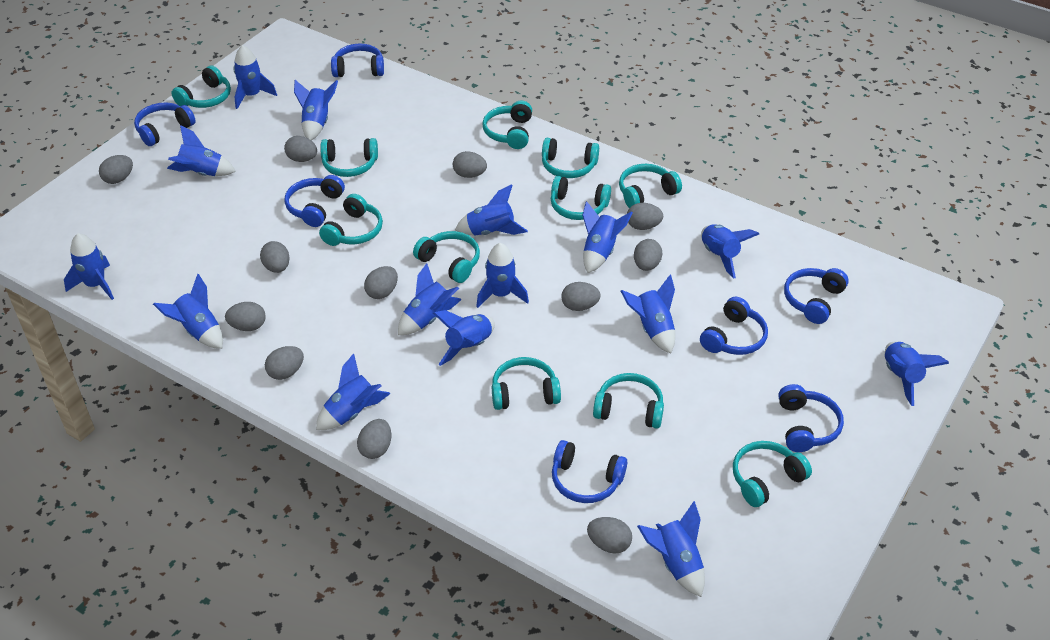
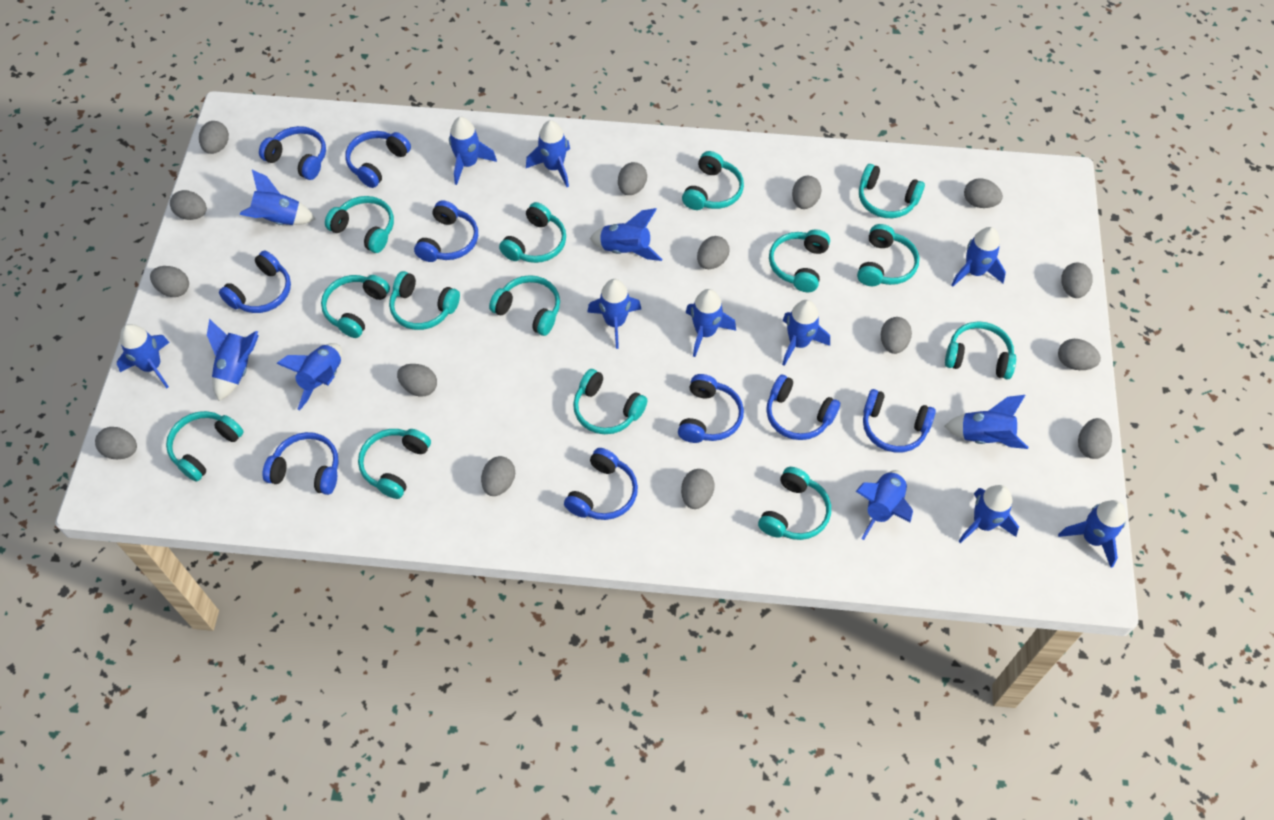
blue headphones: 7 -> 9
grey egg: 12 -> 15
turquoise headphones: 11 -> 14

